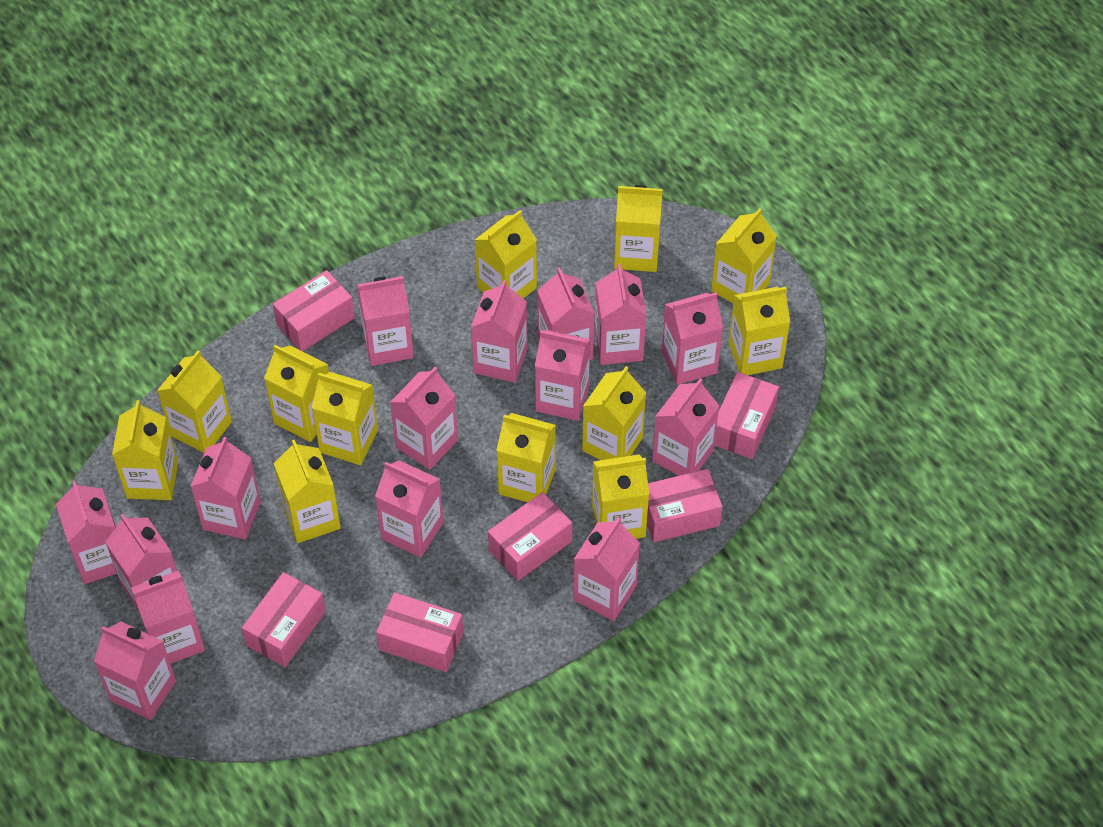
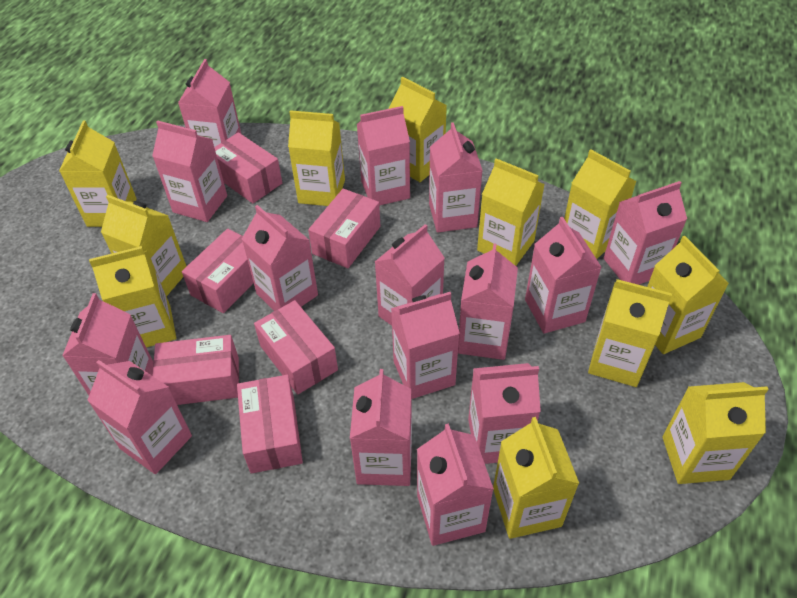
yellow carton: 12 -> 11

